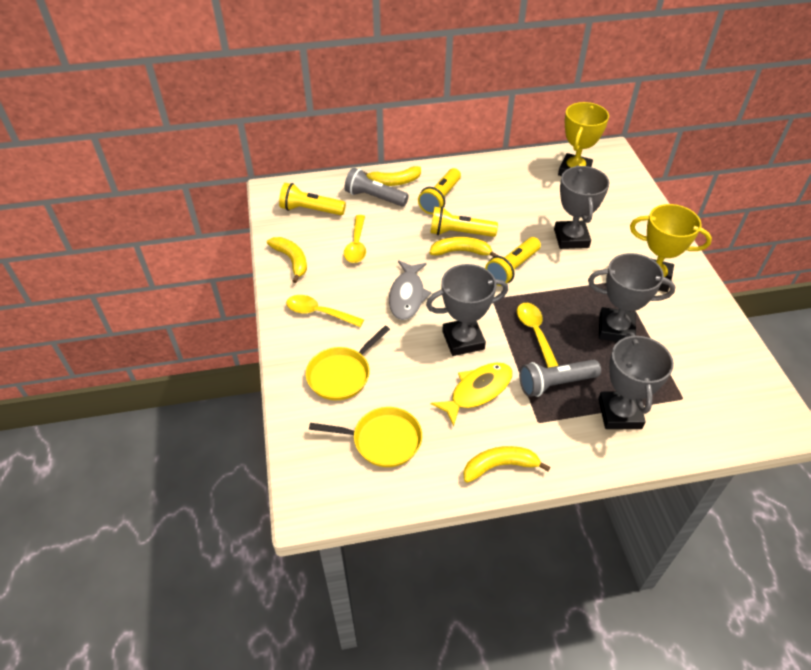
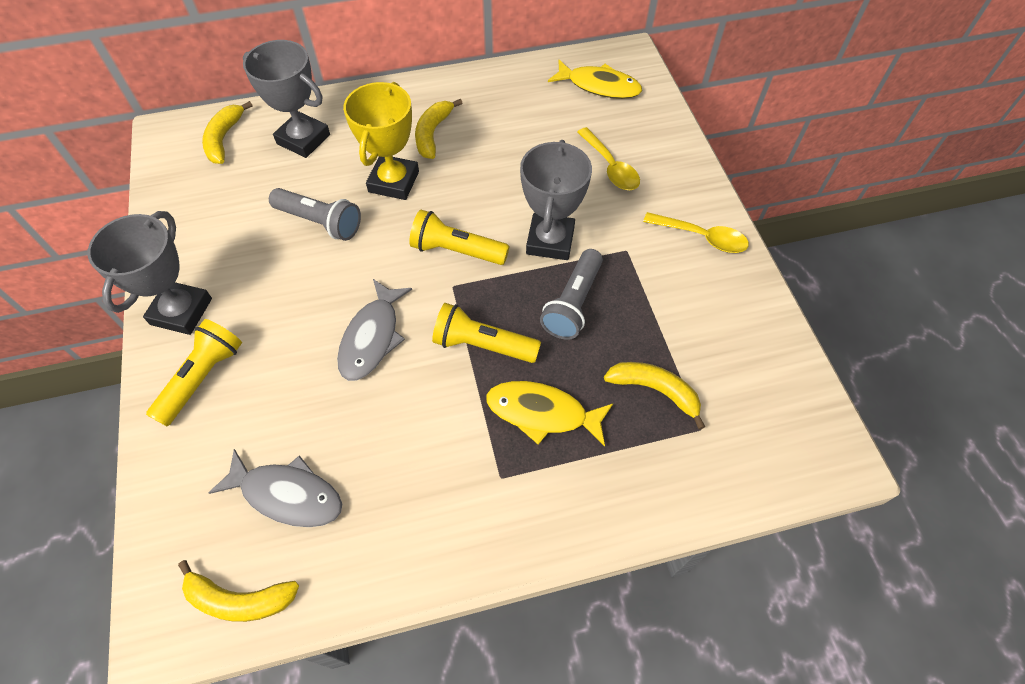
grey fish: 1 -> 2
grey trophy: 4 -> 3
yellow fish: 1 -> 2
yellow flashlight: 4 -> 3
yellow pan: 2 -> 0
yellow spoon: 3 -> 2
yellow trophy: 2 -> 1

